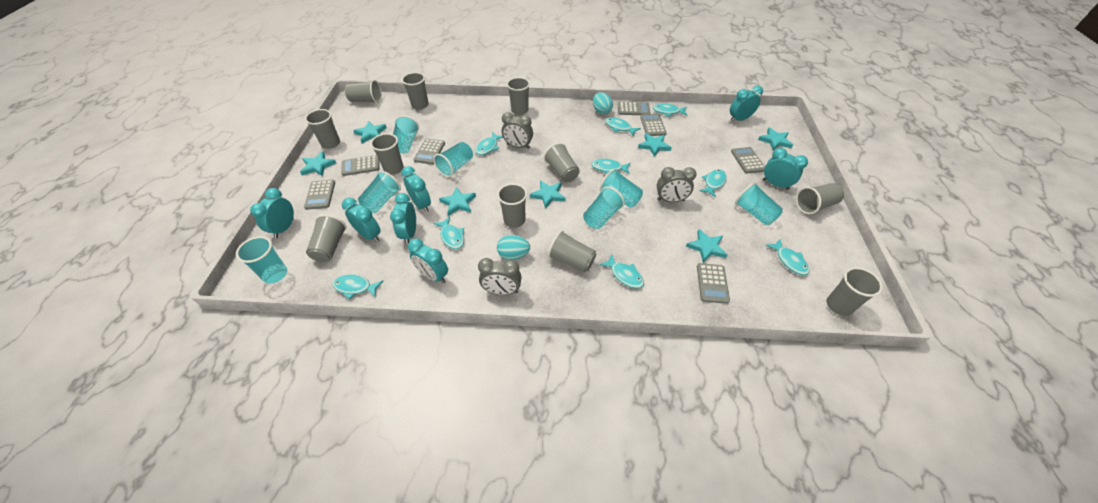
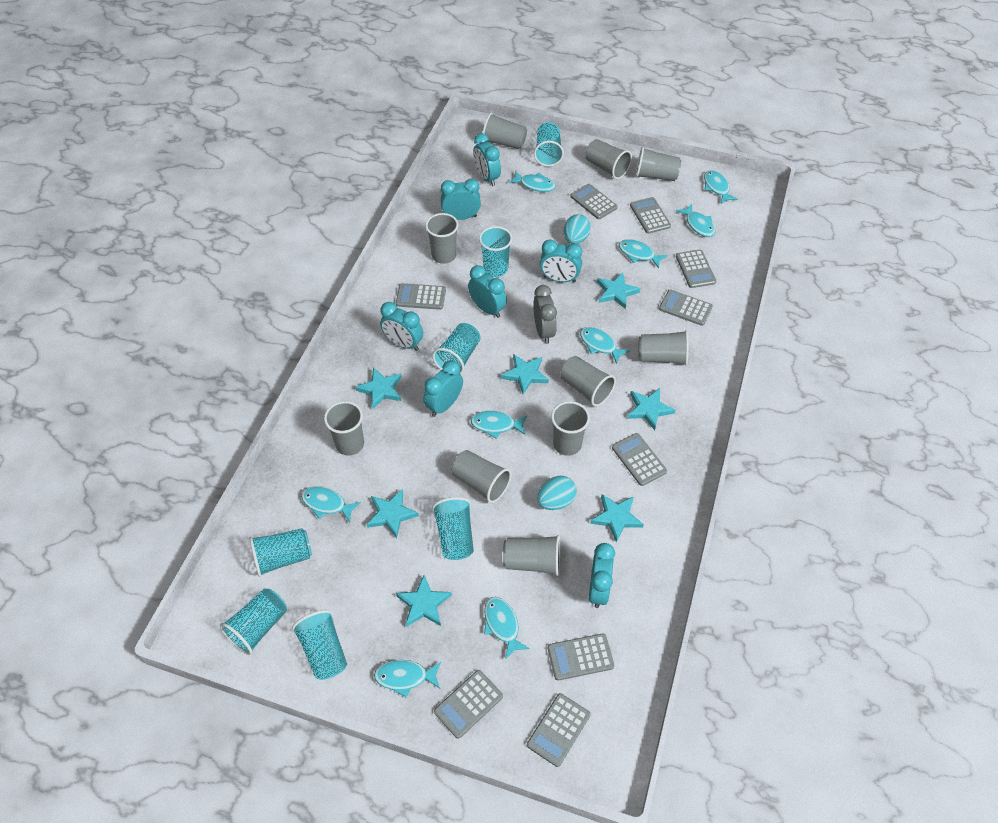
grey calculator: 7 -> 9
grey clock: 3 -> 1
grey cup: 11 -> 10

